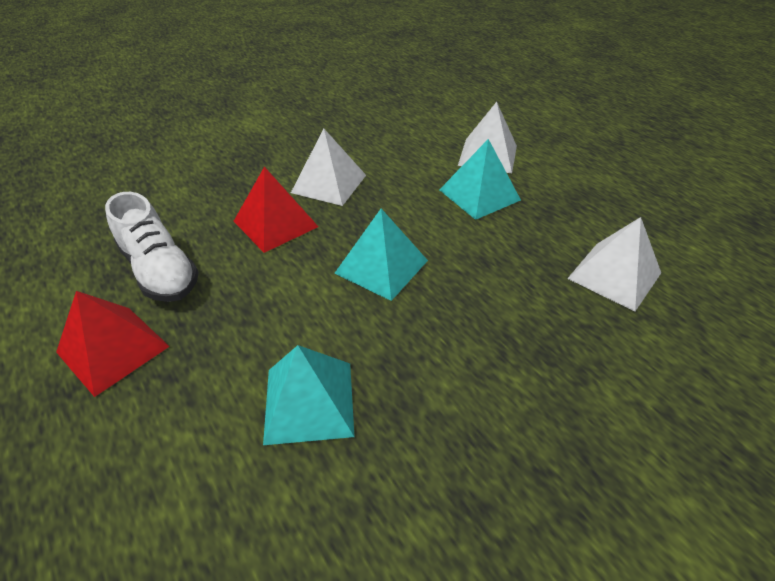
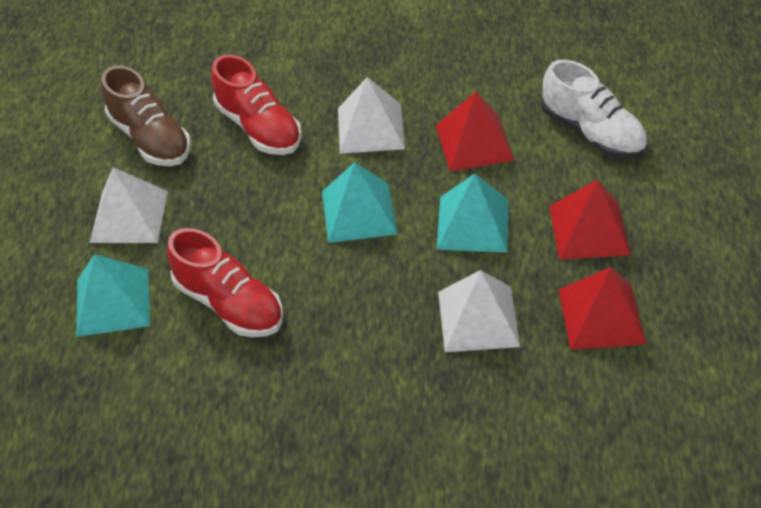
brown shoe: 0 -> 1
red pyramid: 2 -> 3
red shoe: 0 -> 2

